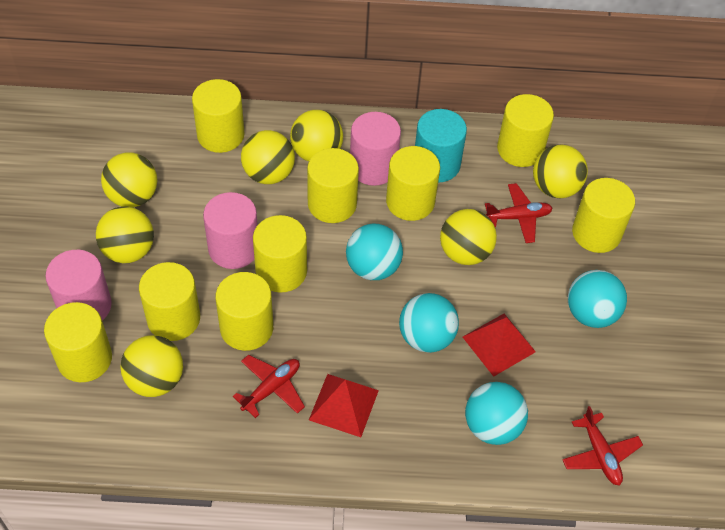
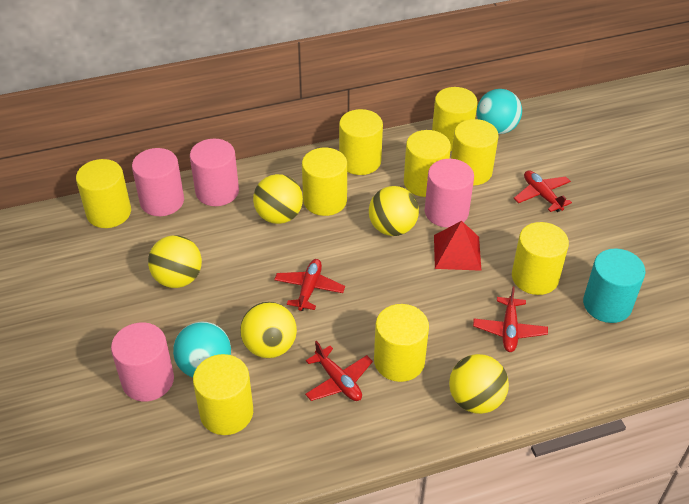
pink cylinder: 3 -> 4
red plane: 3 -> 4
red pyramid: 2 -> 1
turquoise ball: 4 -> 2
yellow ball: 7 -> 5

